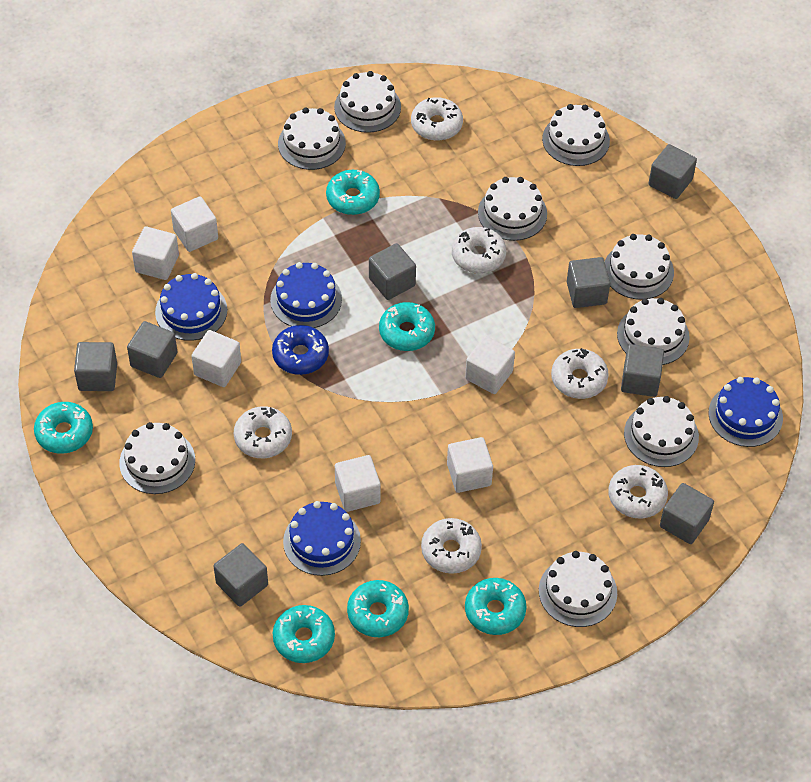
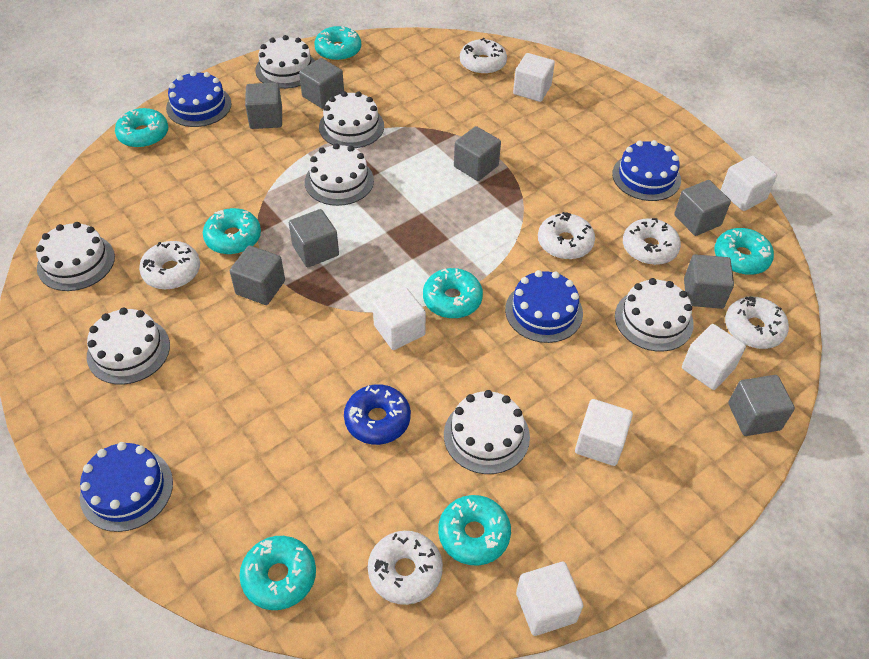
turquoise donut: 6 -> 7
white cake: 9 -> 7

